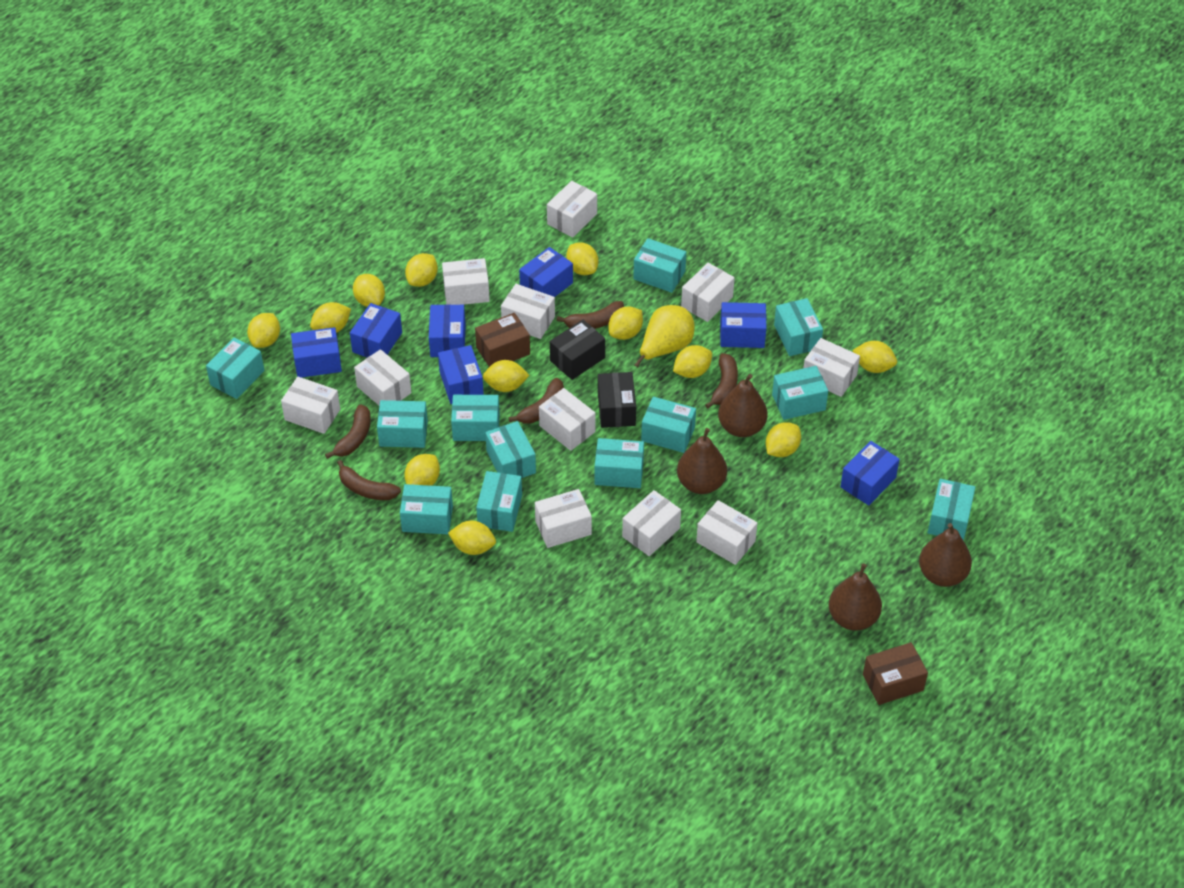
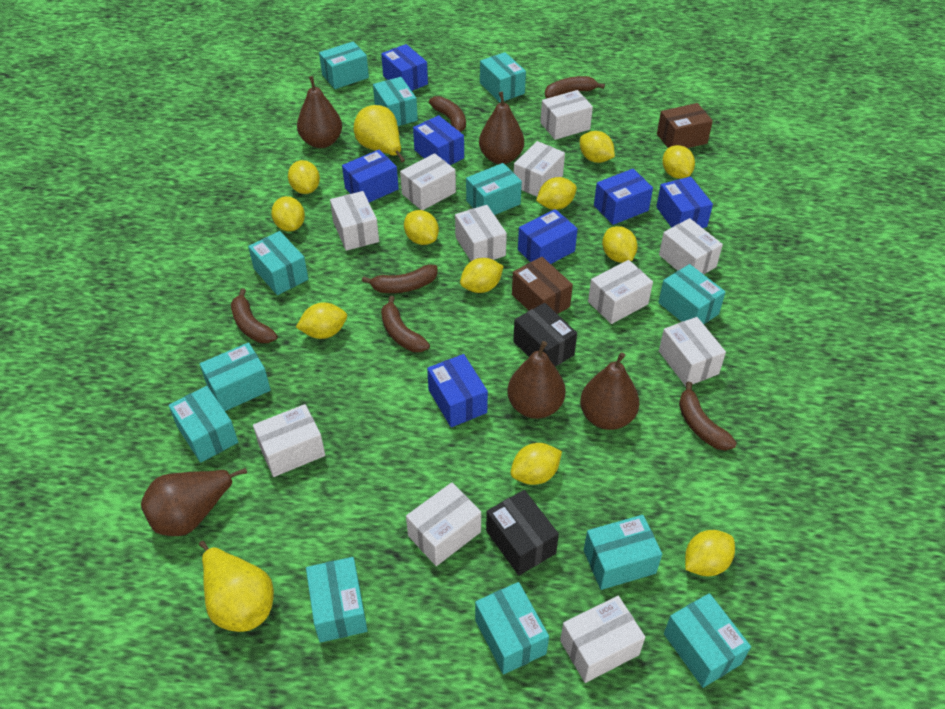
brown banana: 5 -> 6
brown pear: 4 -> 5
yellow lemon: 12 -> 11
yellow pear: 1 -> 2

